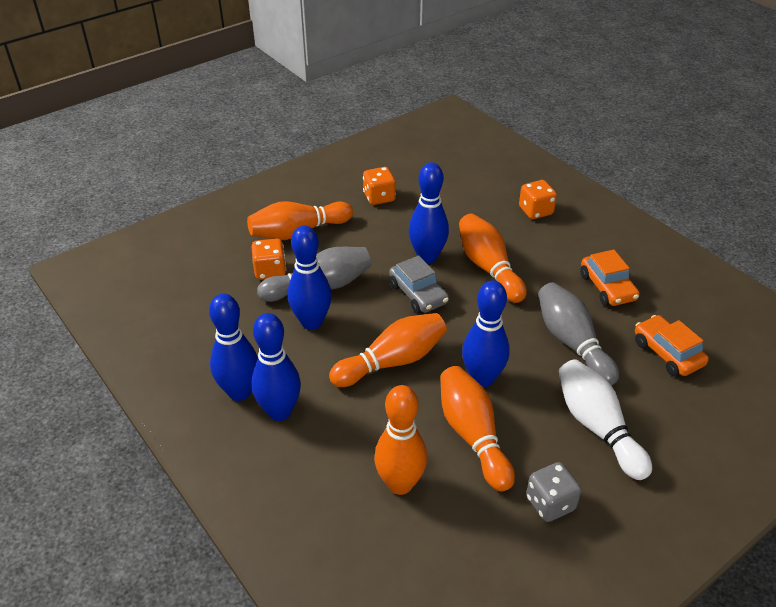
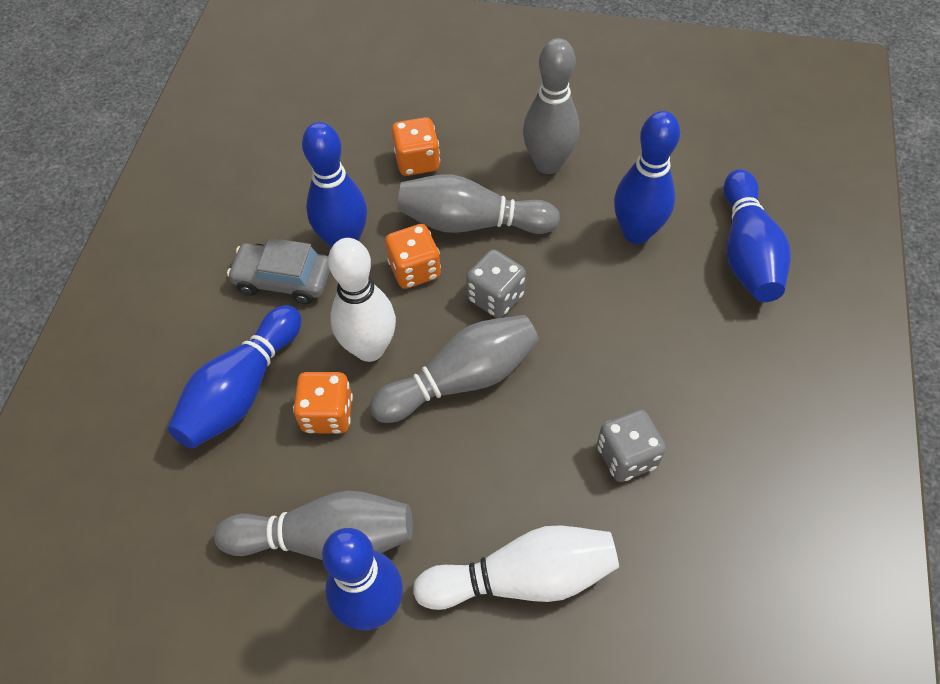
grey bowling pin: 2 -> 4
grey dice: 1 -> 2
orange bowling pin: 5 -> 0
orange car: 2 -> 0
white bowling pin: 1 -> 2

